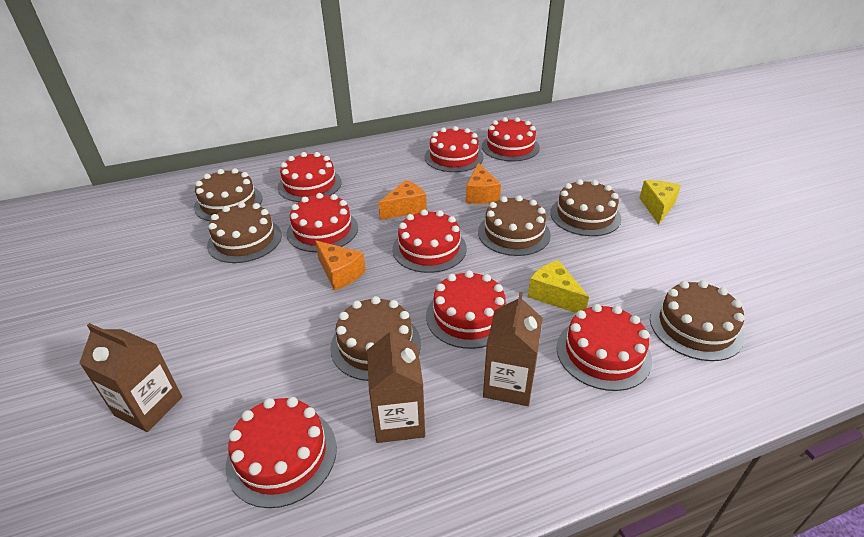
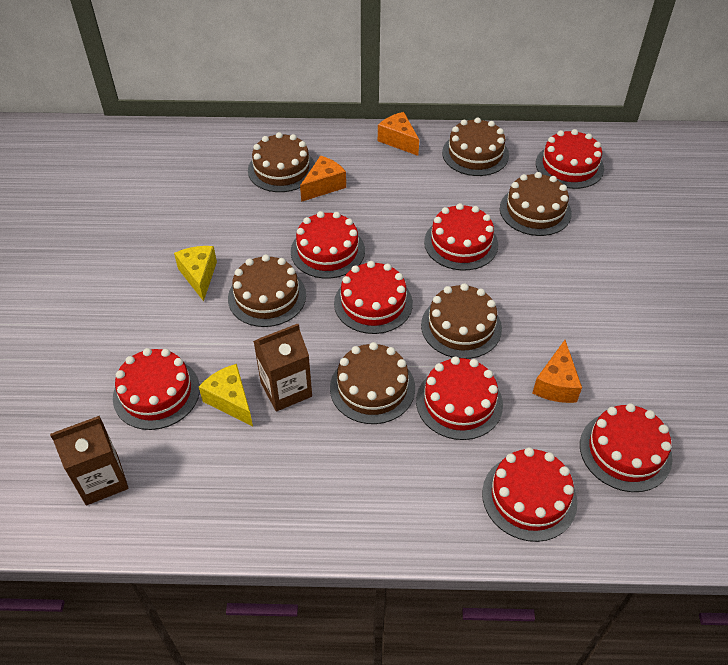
brown carton: 3 -> 2

